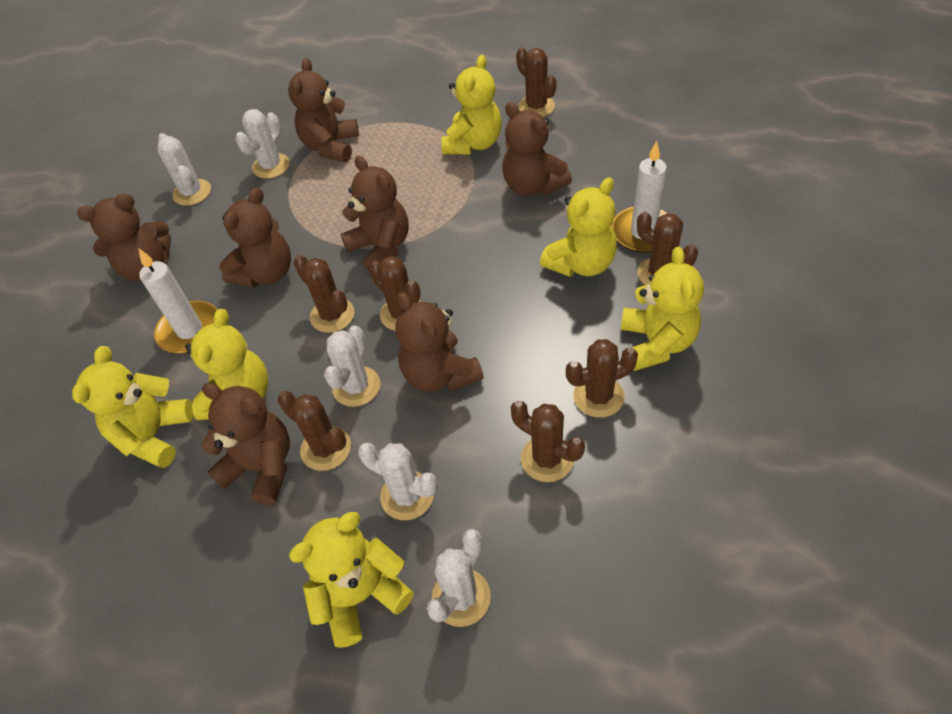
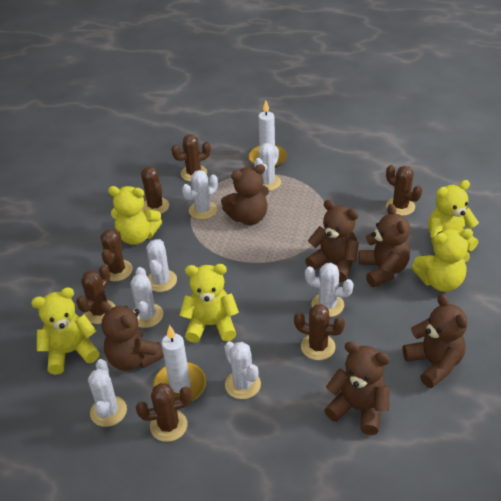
brown teddy bear: 7 -> 6
white cactus: 5 -> 7
yellow teddy bear: 6 -> 5

